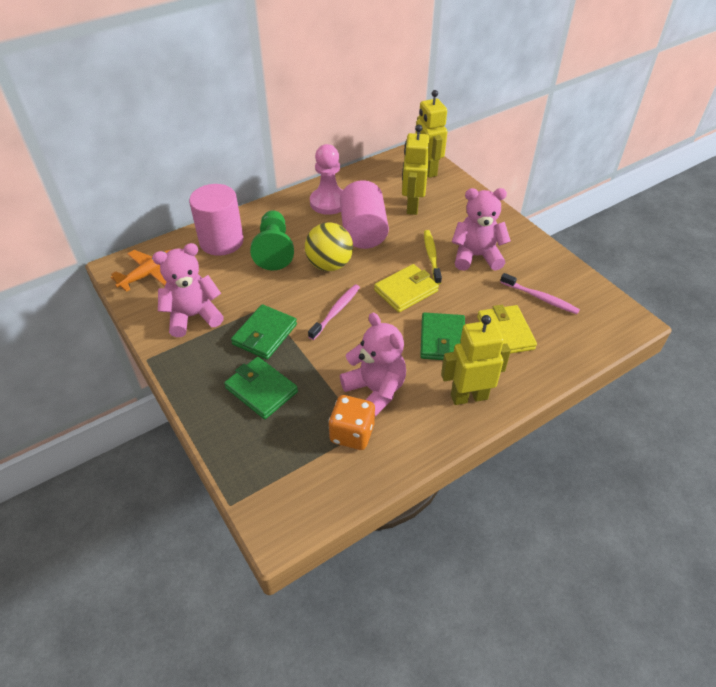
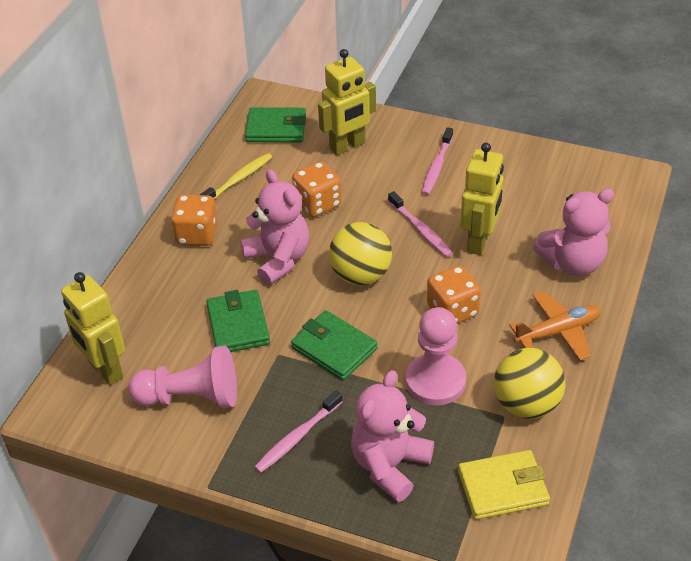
green pawn: 1 -> 0
orange dice: 1 -> 3
pink cylinder: 2 -> 0
pink pawn: 1 -> 2
pink toothbrush: 2 -> 3
yellow ball: 1 -> 2
yellow wallet: 2 -> 1

